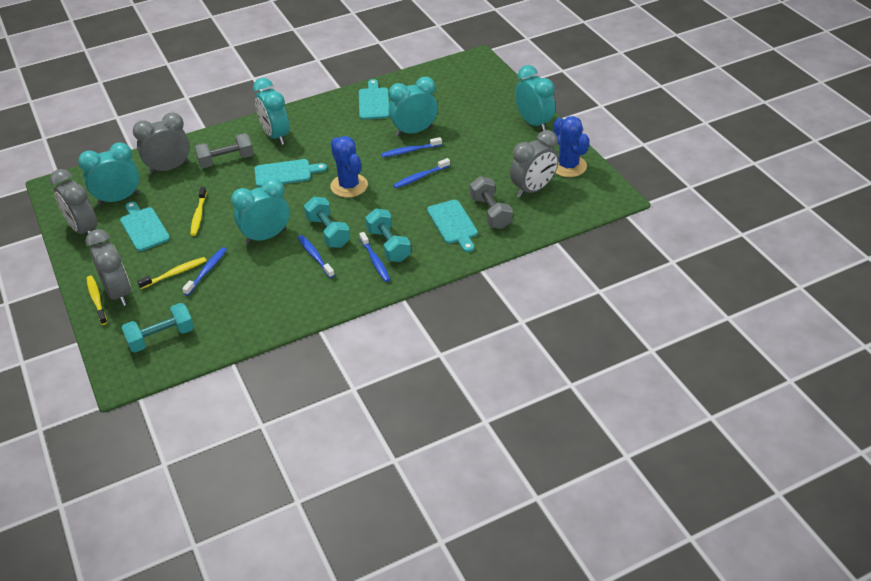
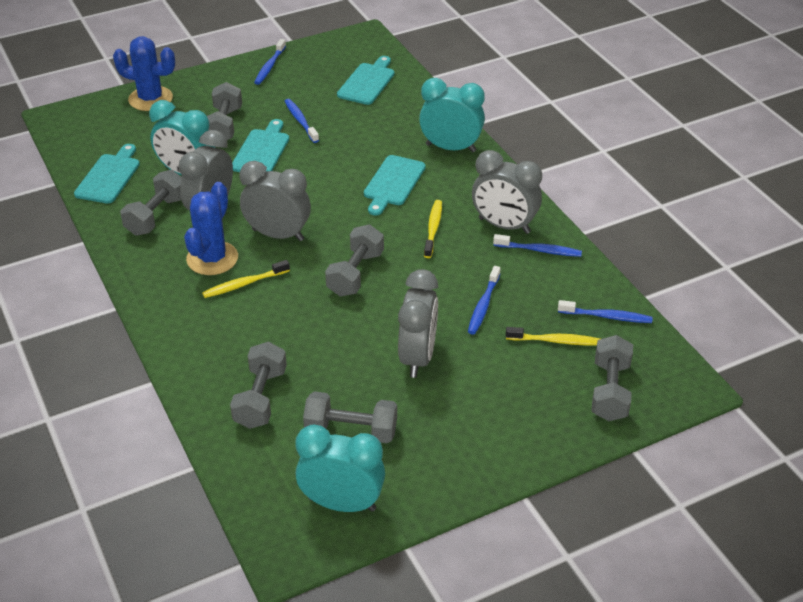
grey dumbbell: 2 -> 6
turquoise clock: 5 -> 3
turquoise dumbbell: 3 -> 0

